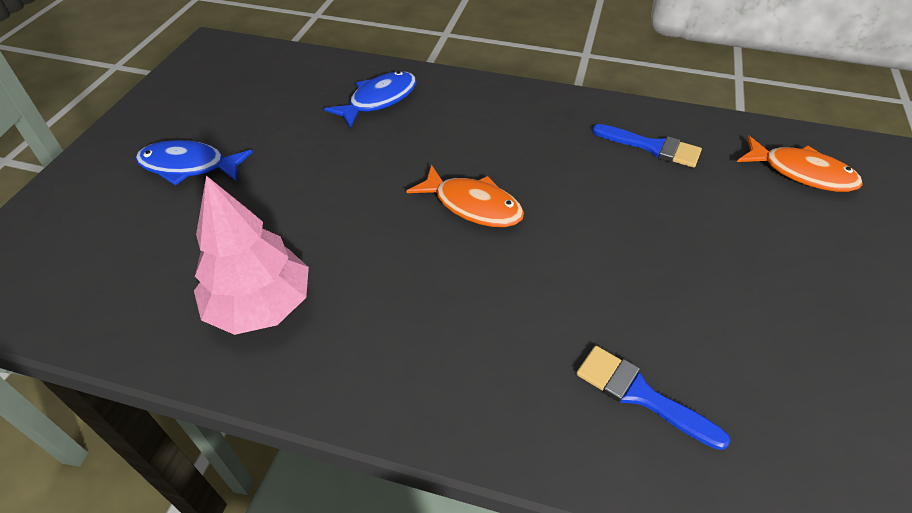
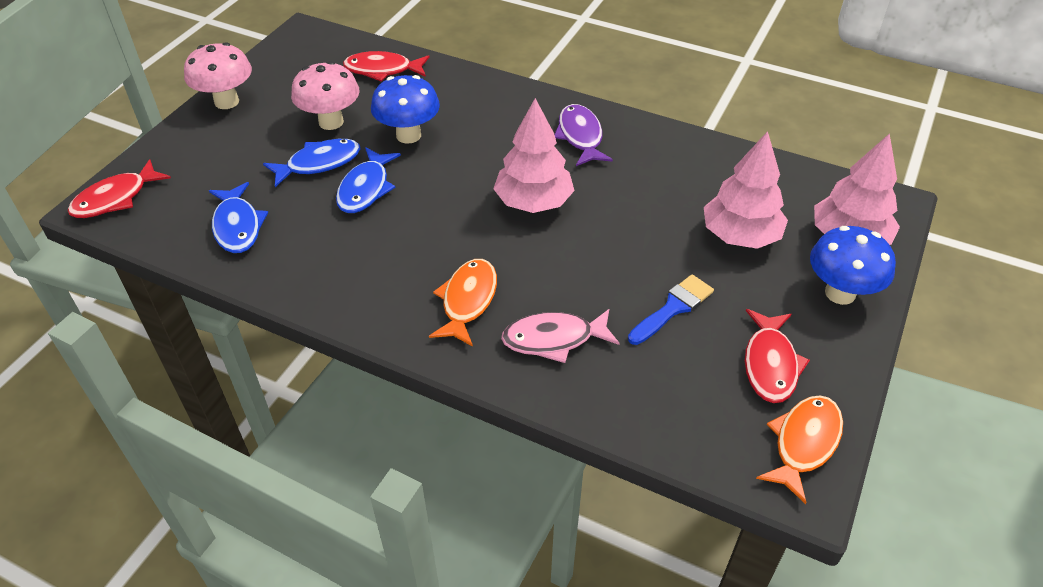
blue brush: 2 -> 1
blue fish: 2 -> 3
blue mushroom: 0 -> 2
pink fish: 0 -> 1
pink mushroom: 0 -> 2
pink tree: 1 -> 3
purple fish: 0 -> 1
red fish: 0 -> 3

